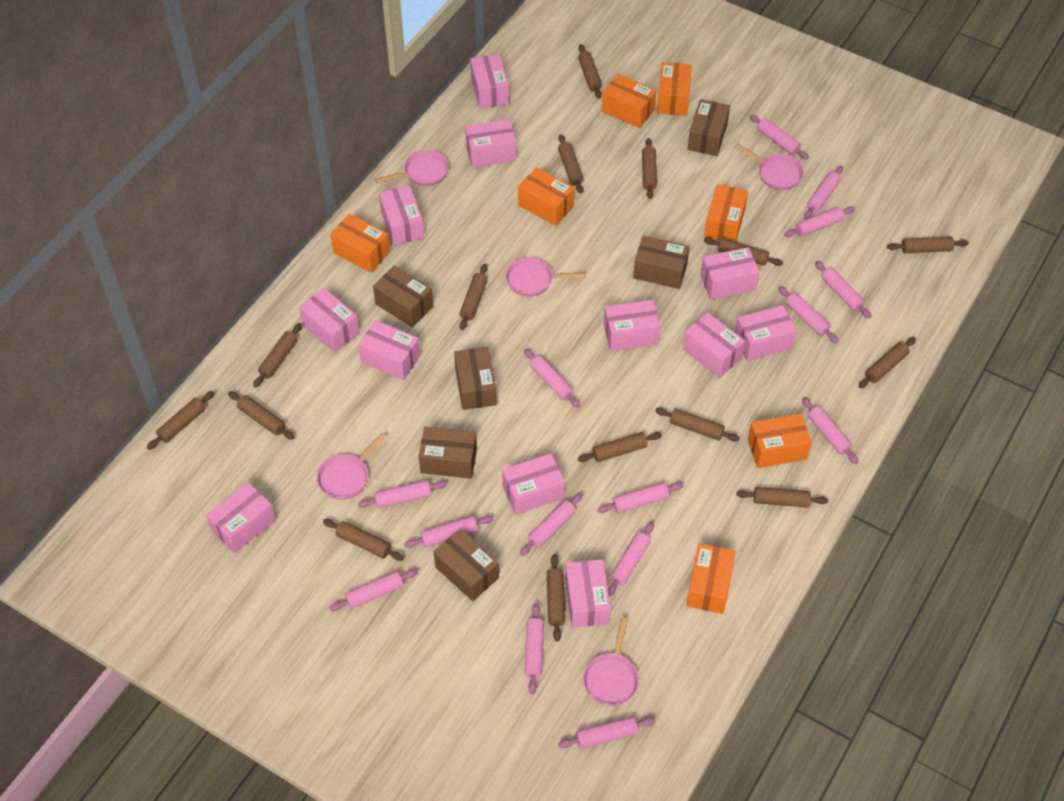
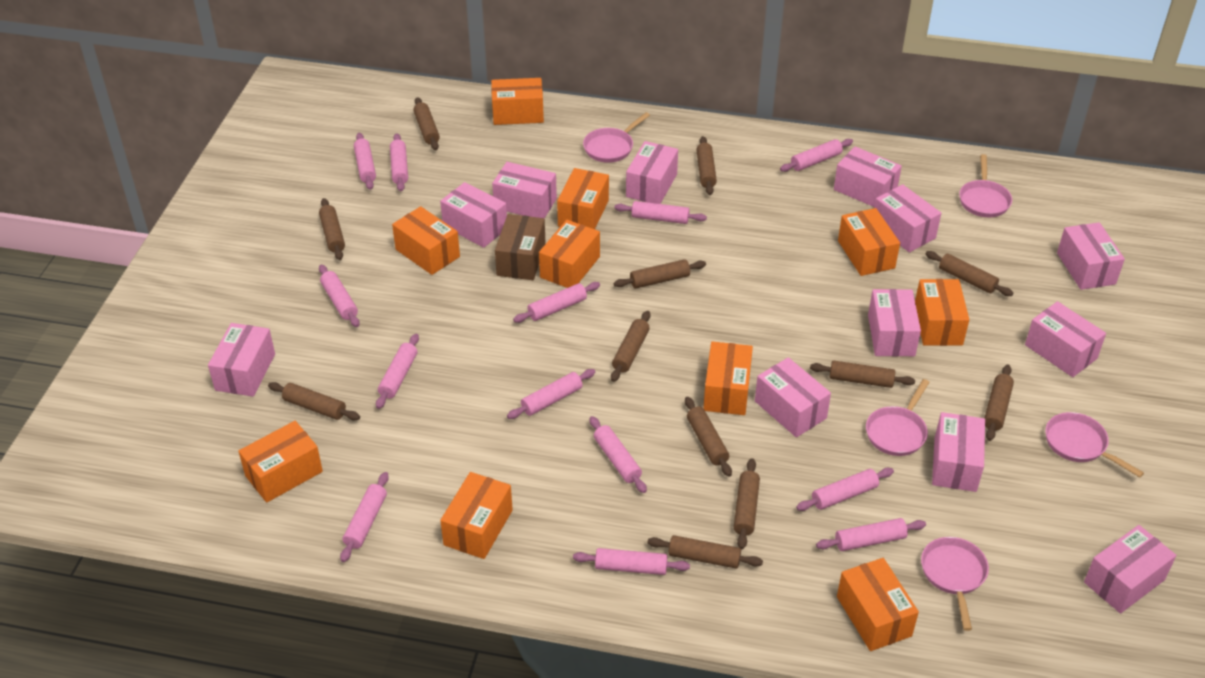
brown box: 6 -> 1
brown rolling pin: 15 -> 12
orange box: 7 -> 10
pink rolling pin: 15 -> 13

